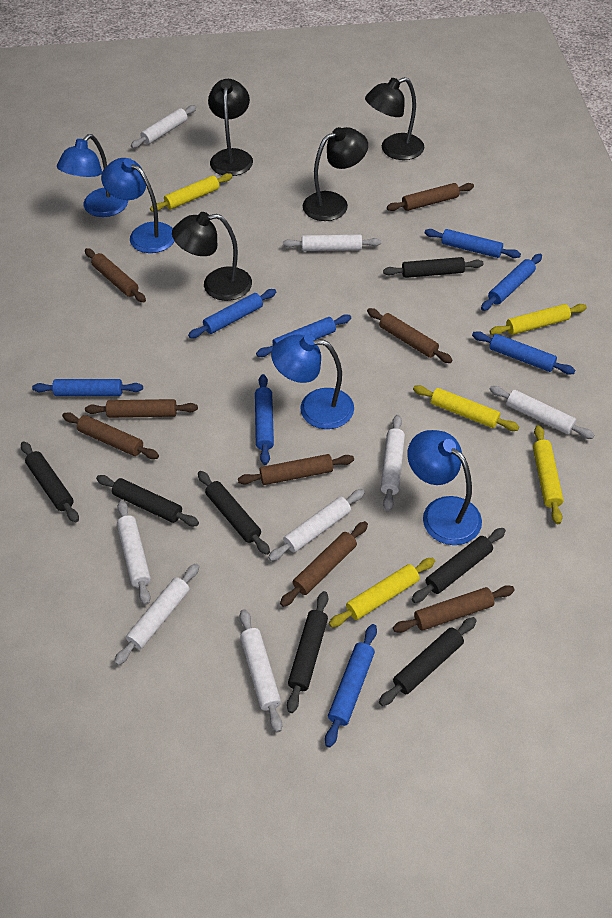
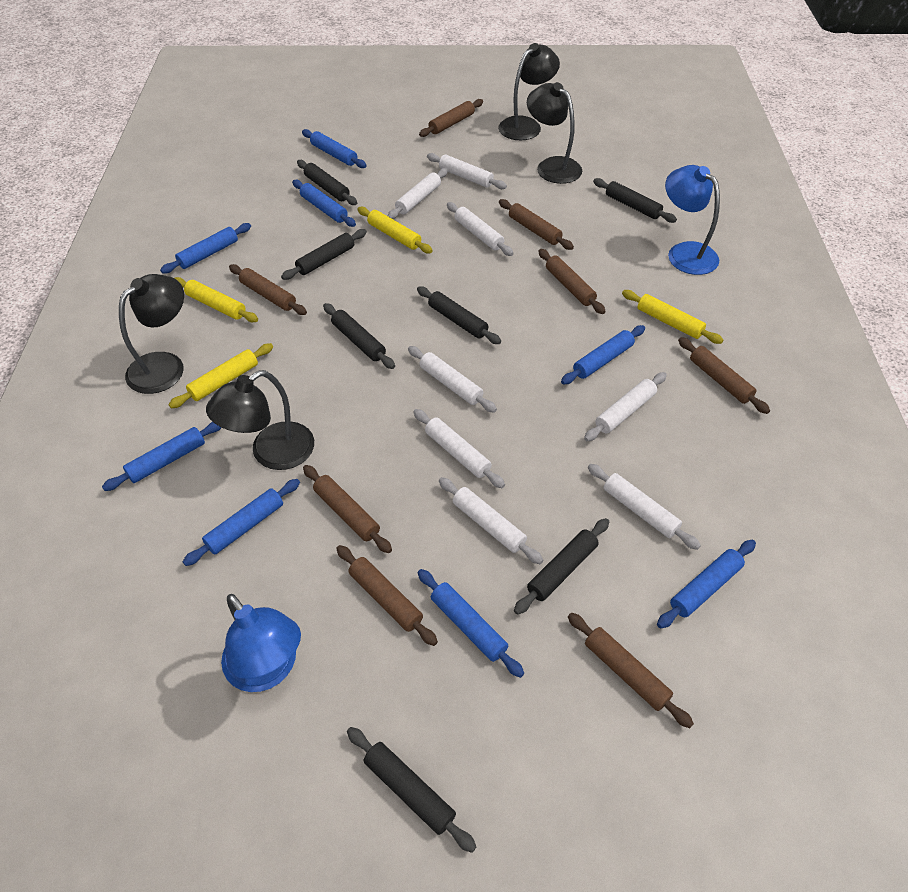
blue lamp: 4 -> 2
yellow rolling pin: 5 -> 4

